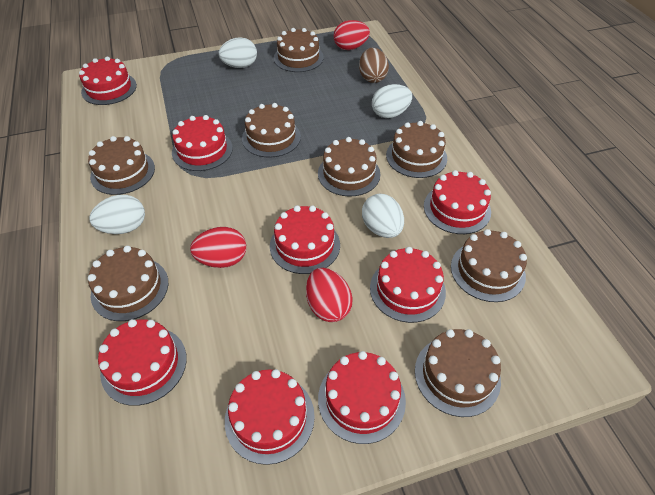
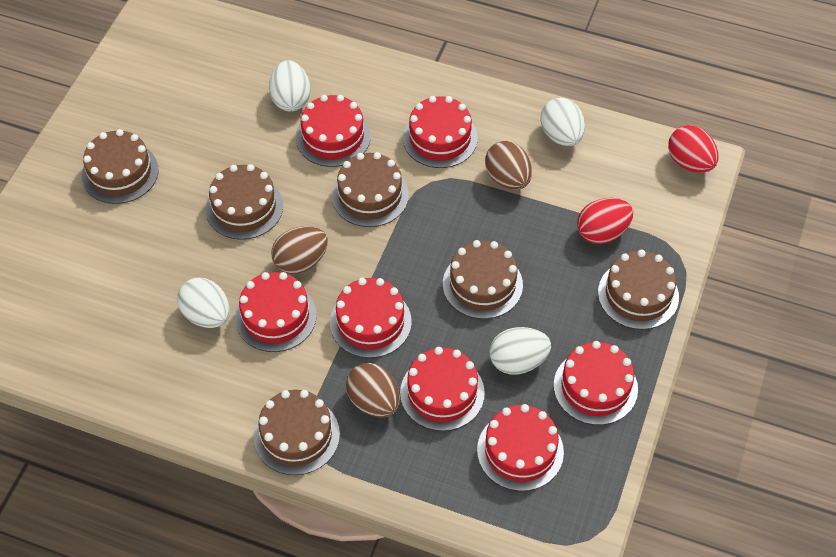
brown cake: 8 -> 6
brown egg: 1 -> 3
red cake: 8 -> 7
red egg: 3 -> 2

